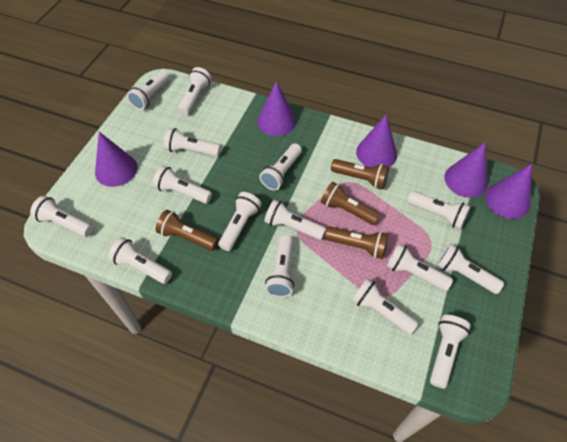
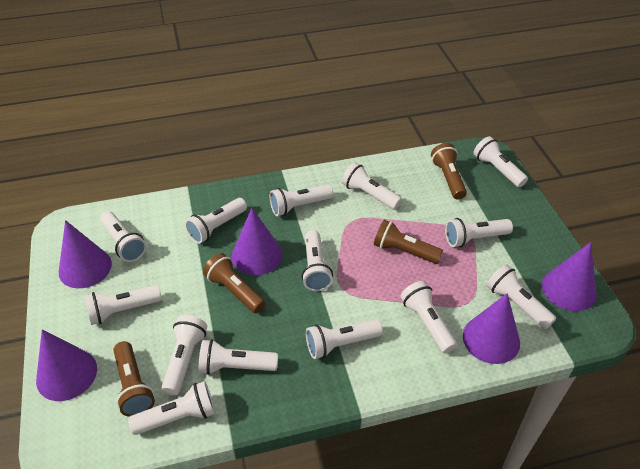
white flashlight: 15 -> 14

